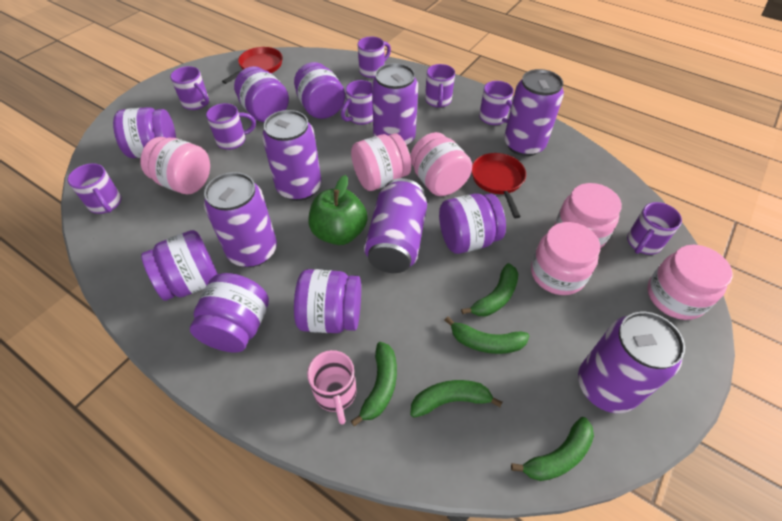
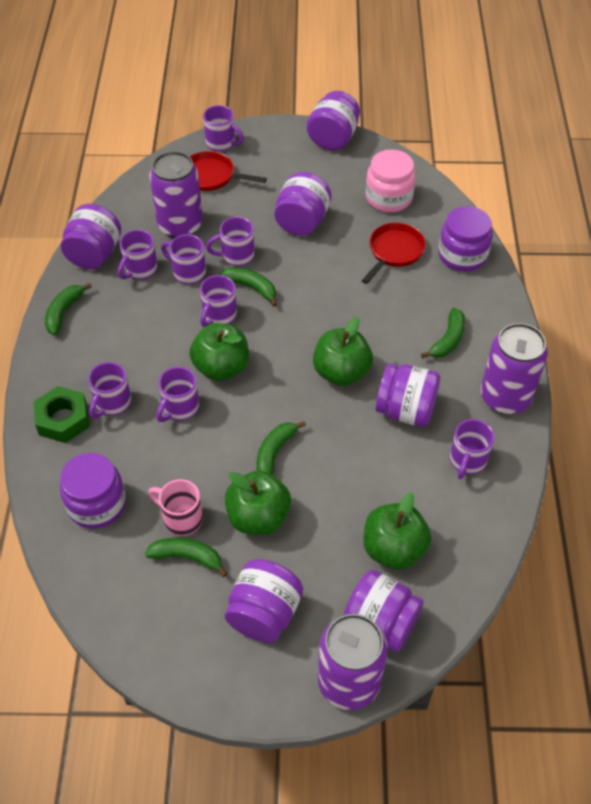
green apple: 1 -> 4
green nut: 0 -> 1
pink jar: 6 -> 1
purple can: 6 -> 3
purple jar: 7 -> 8

